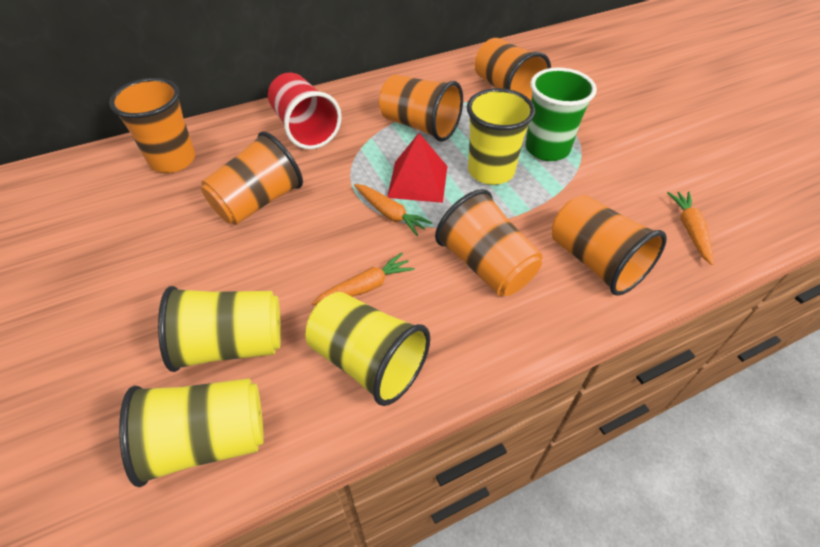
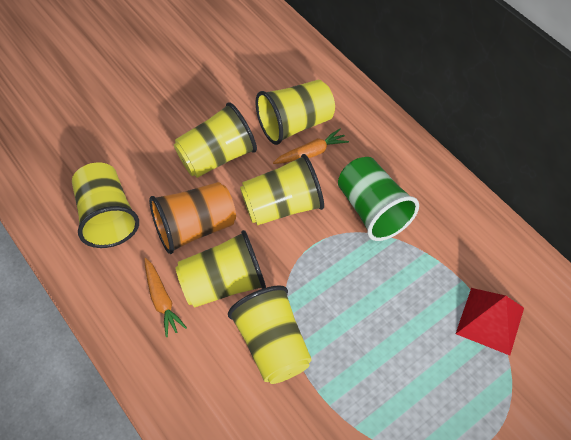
orange carrot: 3 -> 2
orange cup: 6 -> 1
red cup: 1 -> 0
yellow cup: 4 -> 6

